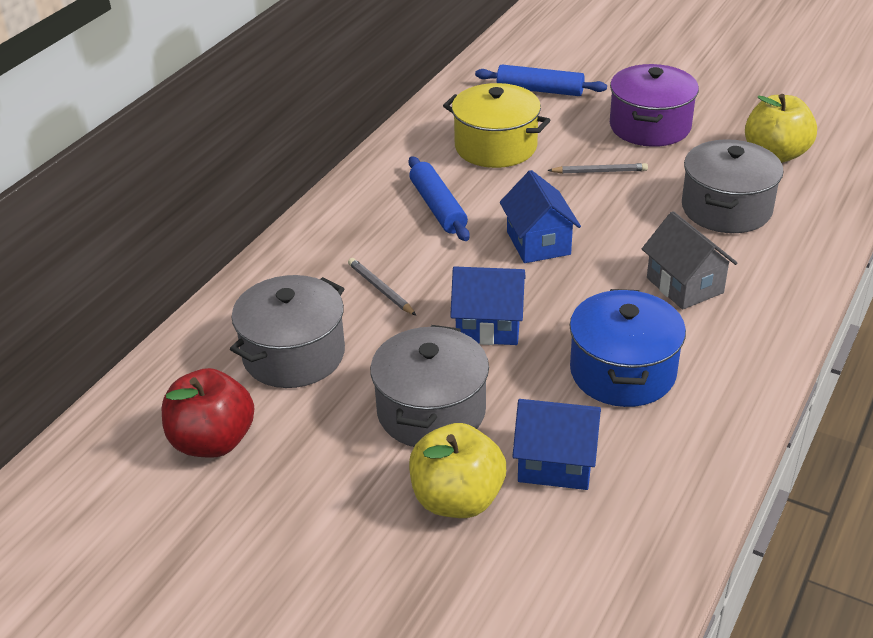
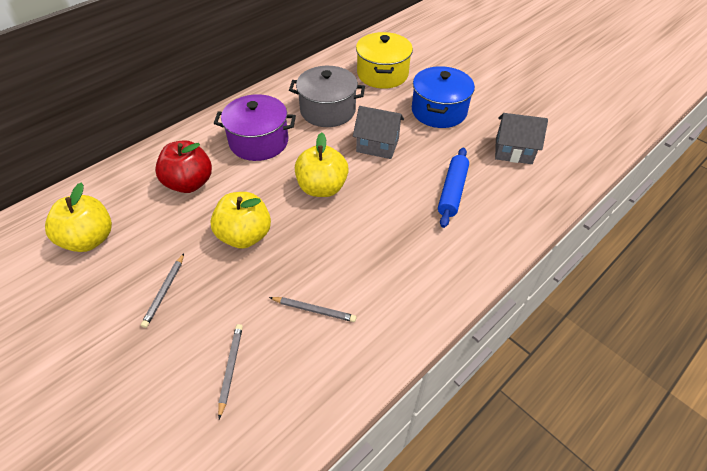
blue house: 3 -> 0
blue rolling pin: 2 -> 1
grey house: 1 -> 2
grey pencil: 2 -> 3
grey pot: 3 -> 1
yellow apple: 2 -> 3

